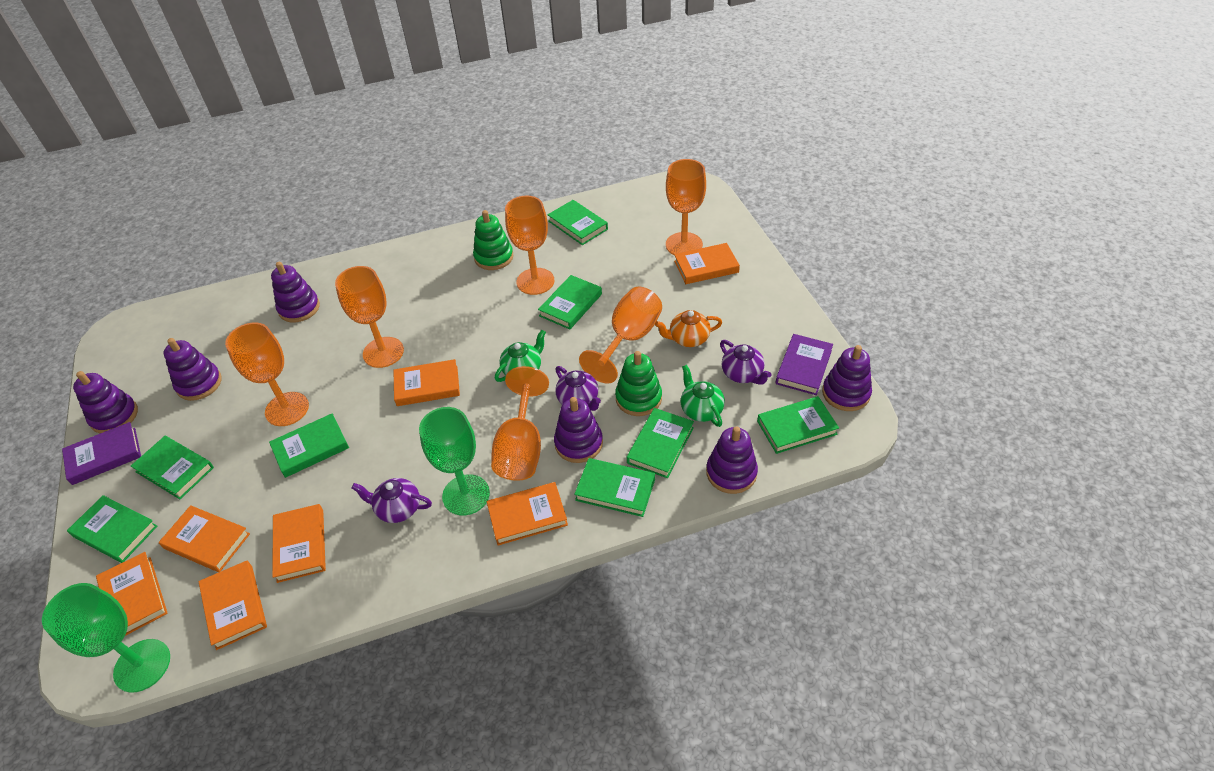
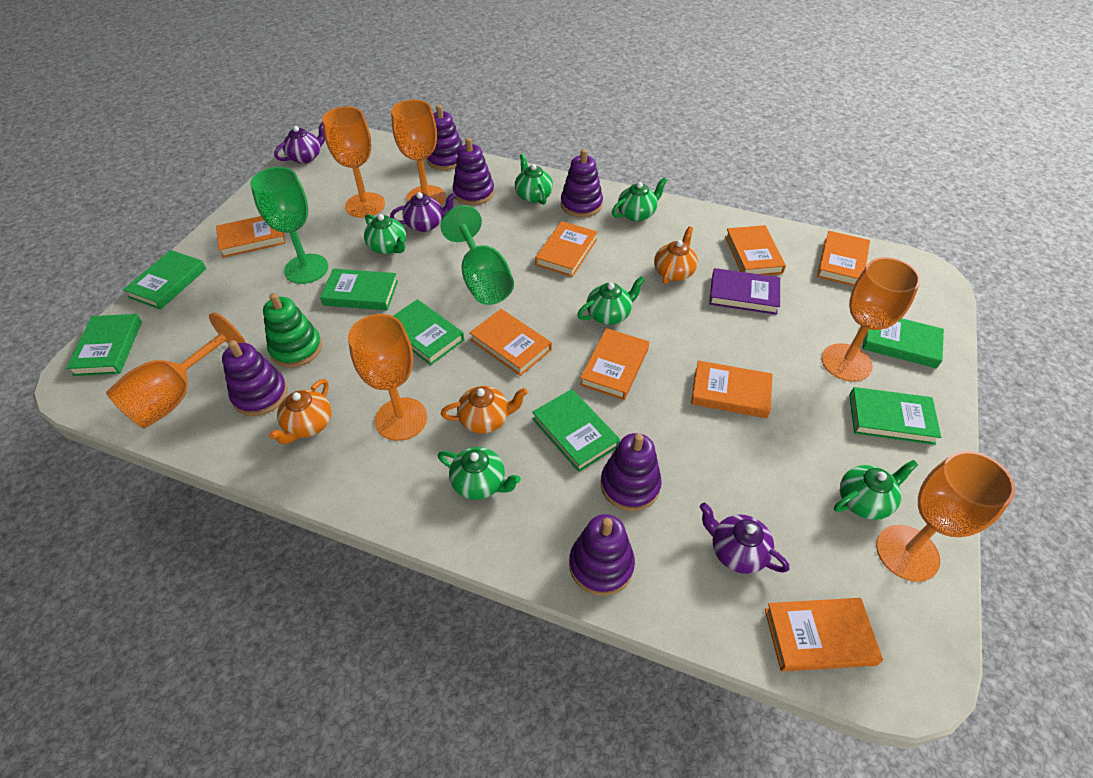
green book: 8 -> 7
green stacking toy: 2 -> 1
green teapot: 2 -> 6
orange book: 7 -> 8
orange teapot: 1 -> 3
purple book: 2 -> 1

